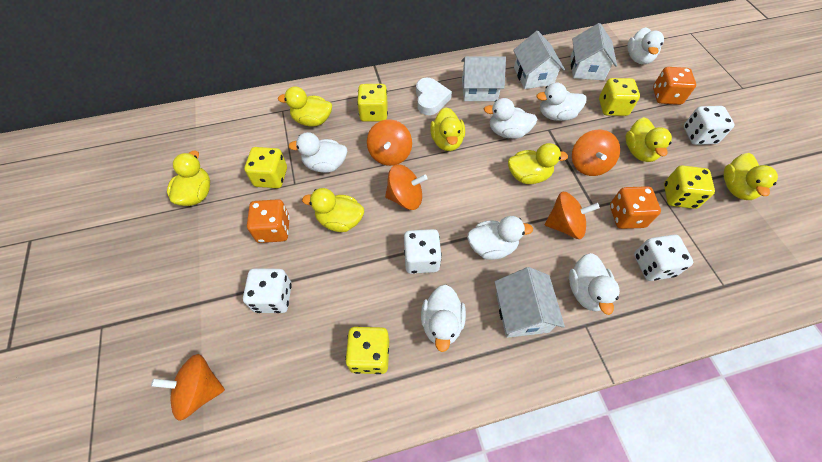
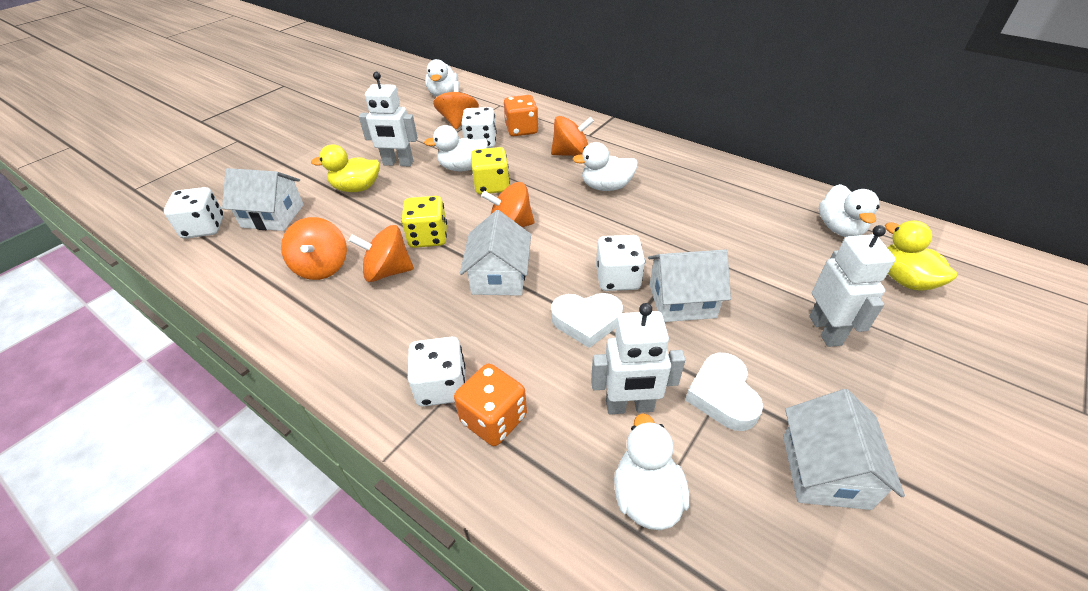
orange dice: 3 -> 2
white duck: 7 -> 5
white heart: 1 -> 2
white robot: 0 -> 3
yellow dice: 5 -> 2
yellow duck: 7 -> 2

